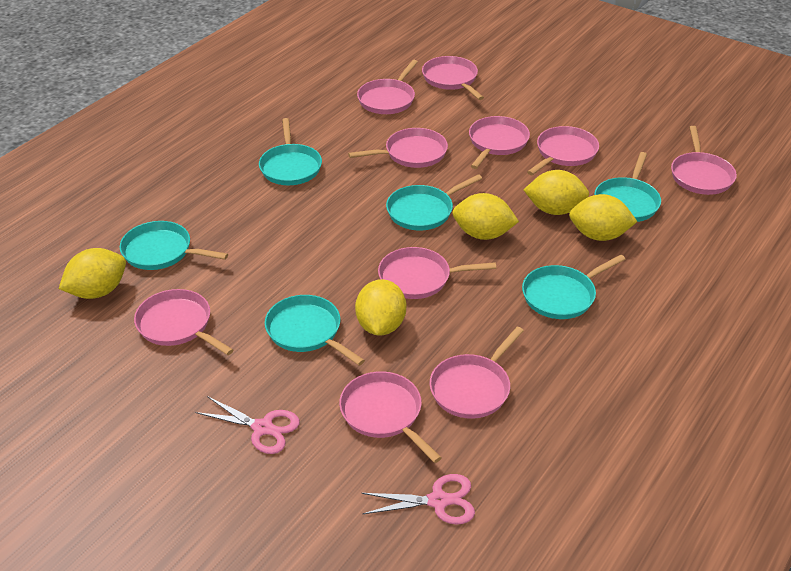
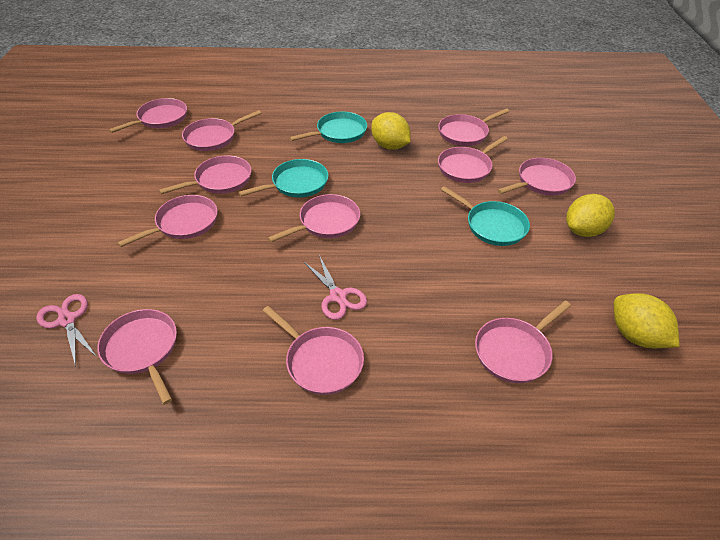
pink pan: 10 -> 11
turquoise pan: 6 -> 3
yellow lemon: 5 -> 3

